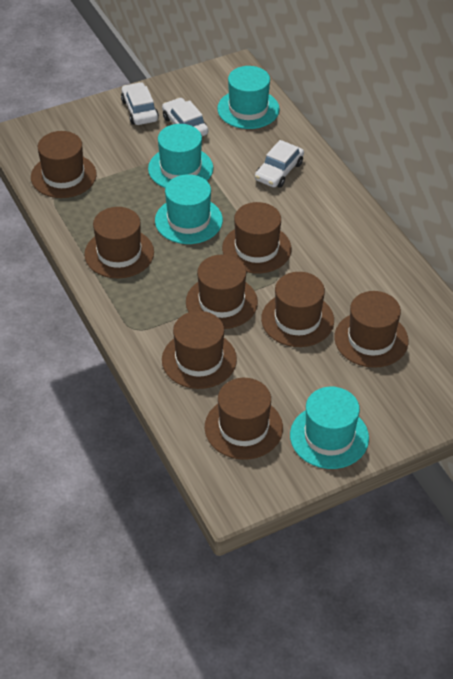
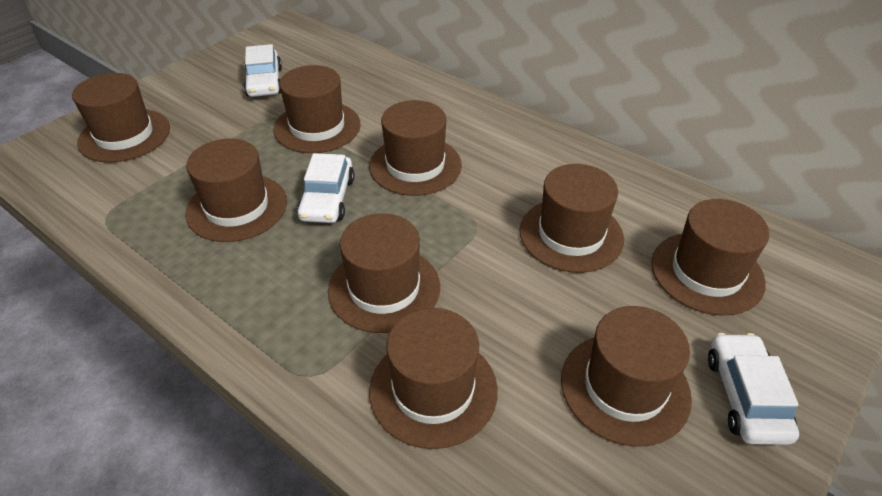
brown hat: 8 -> 9
turquoise hat: 4 -> 0

